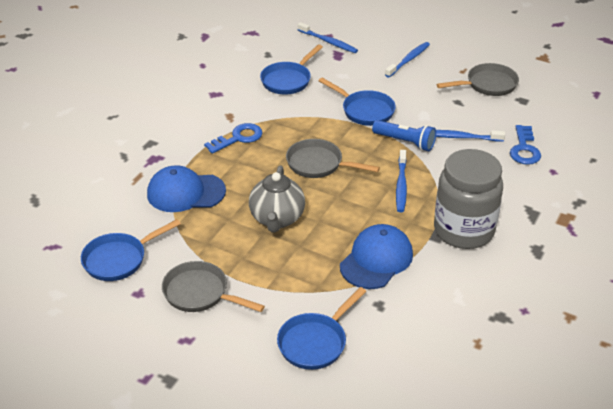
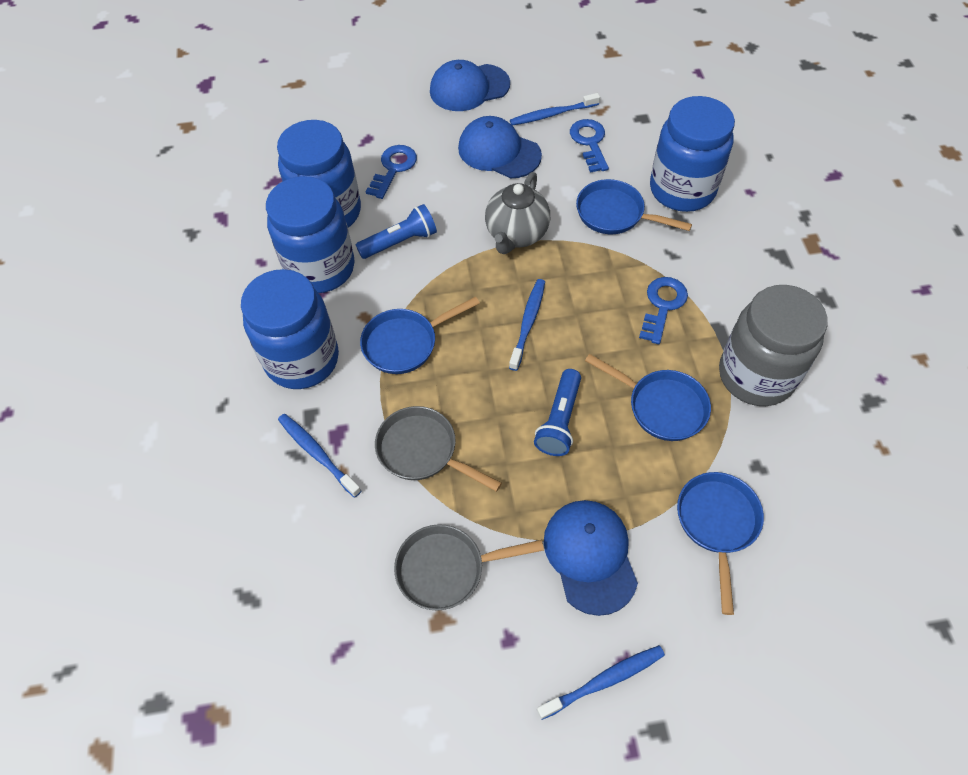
blue cap: 2 -> 3
blue flashlight: 1 -> 2
blue jar: 0 -> 4
blue key: 2 -> 3
grey pan: 3 -> 2

